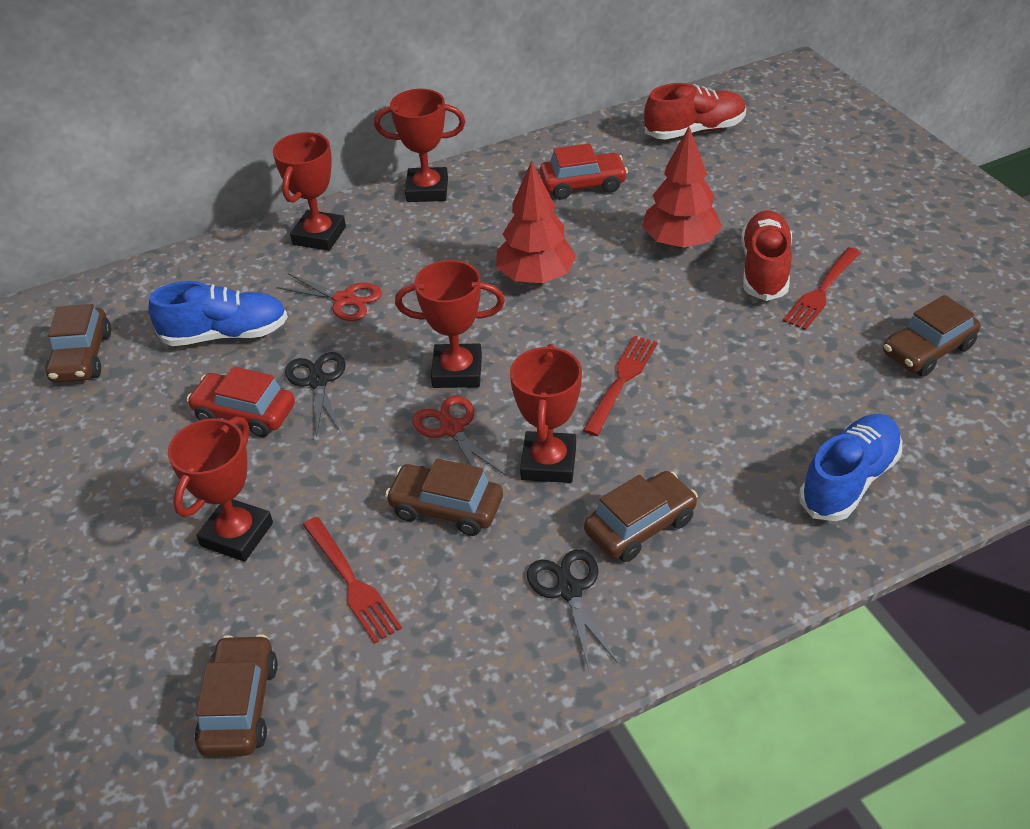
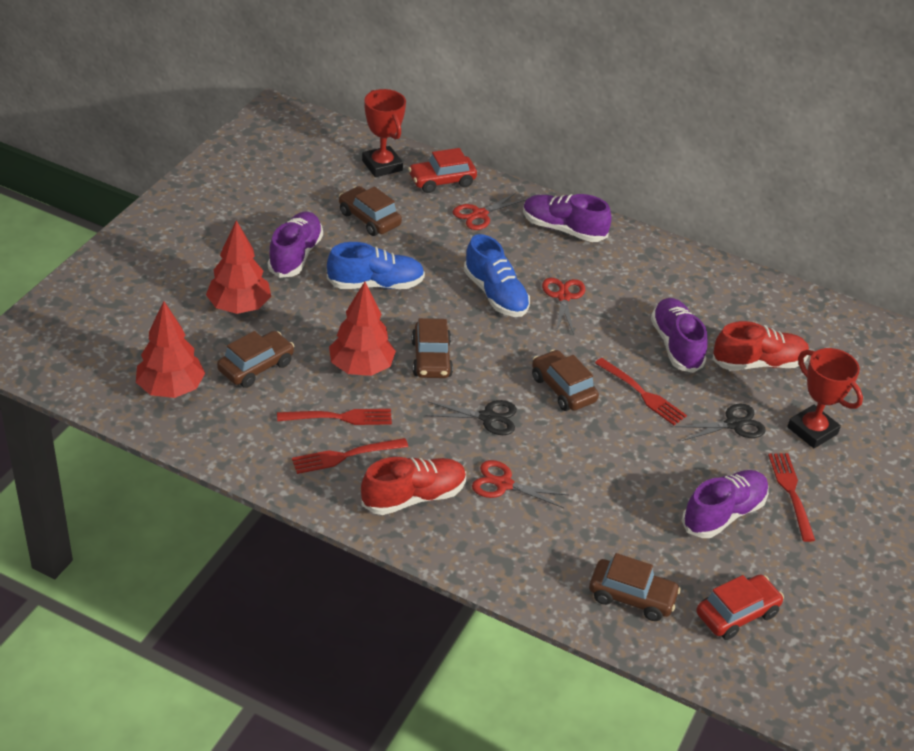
purple shoe: 0 -> 4
red fork: 3 -> 4
red scissors: 2 -> 3
red tree: 2 -> 3
red trophy: 5 -> 2

